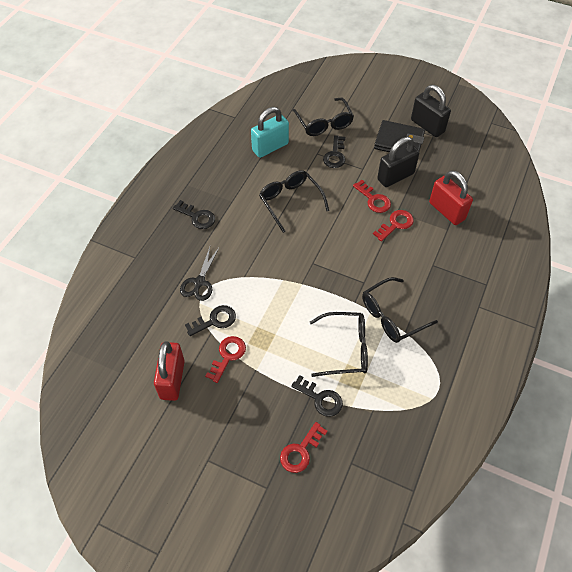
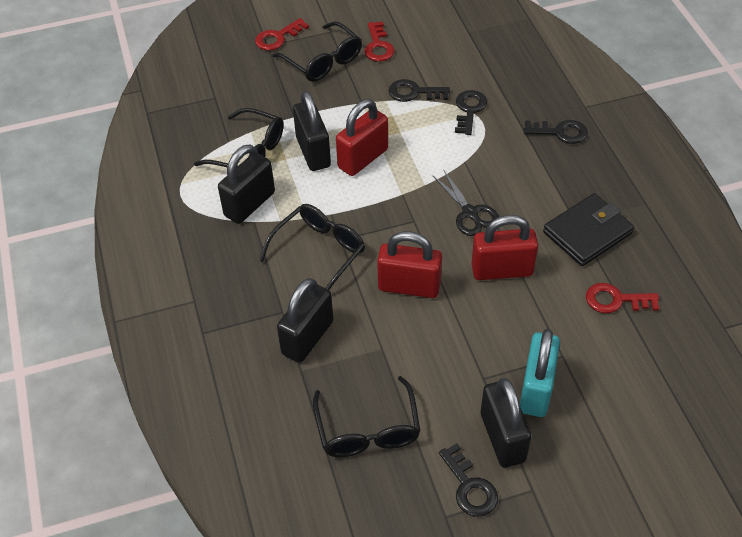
black padlock: 2 -> 4
red key: 4 -> 3
red padlock: 2 -> 3

